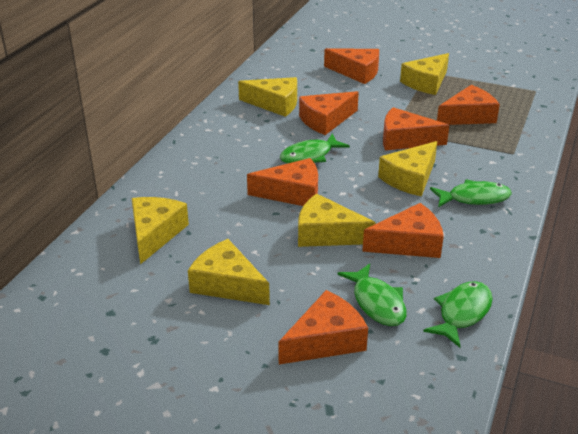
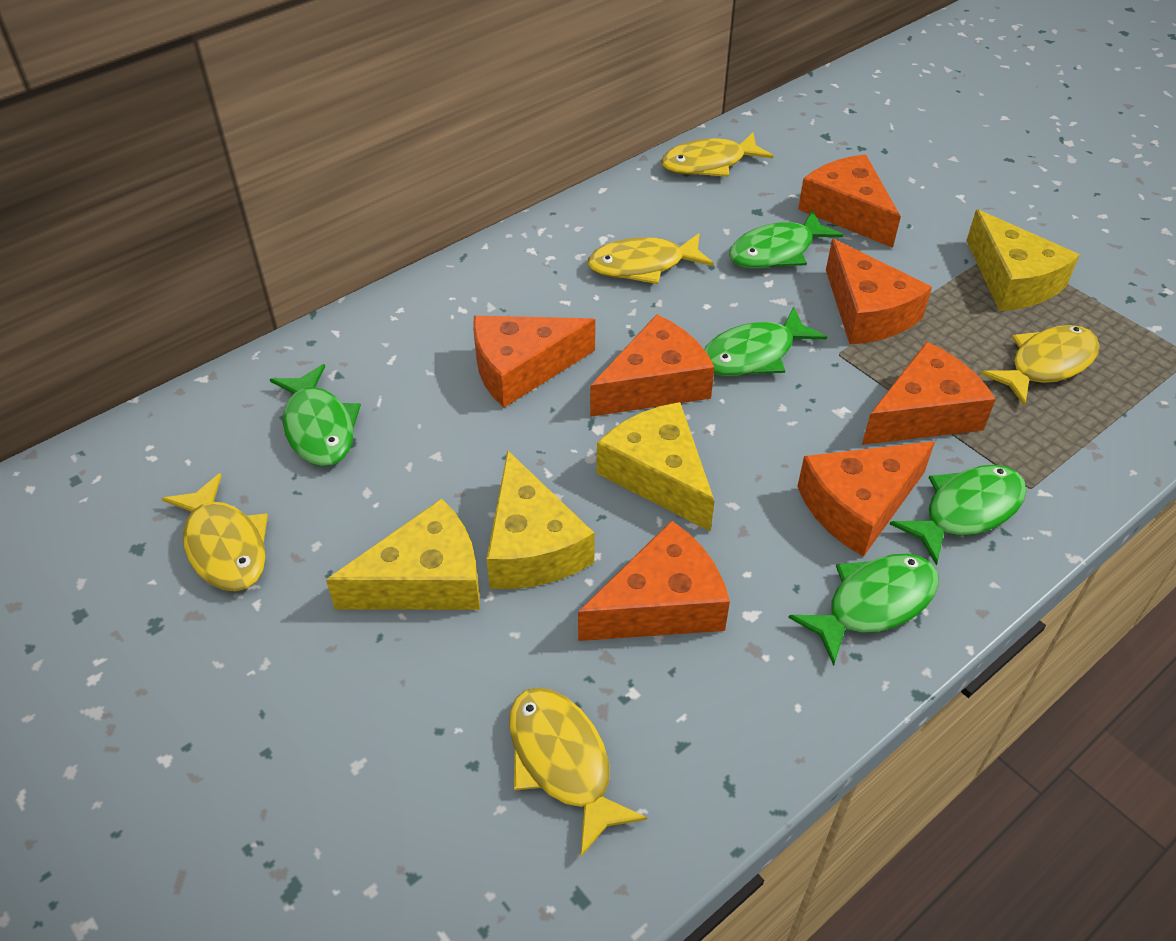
green fish: 4 -> 5
yellow cheese: 6 -> 4
yellow fish: 0 -> 5

